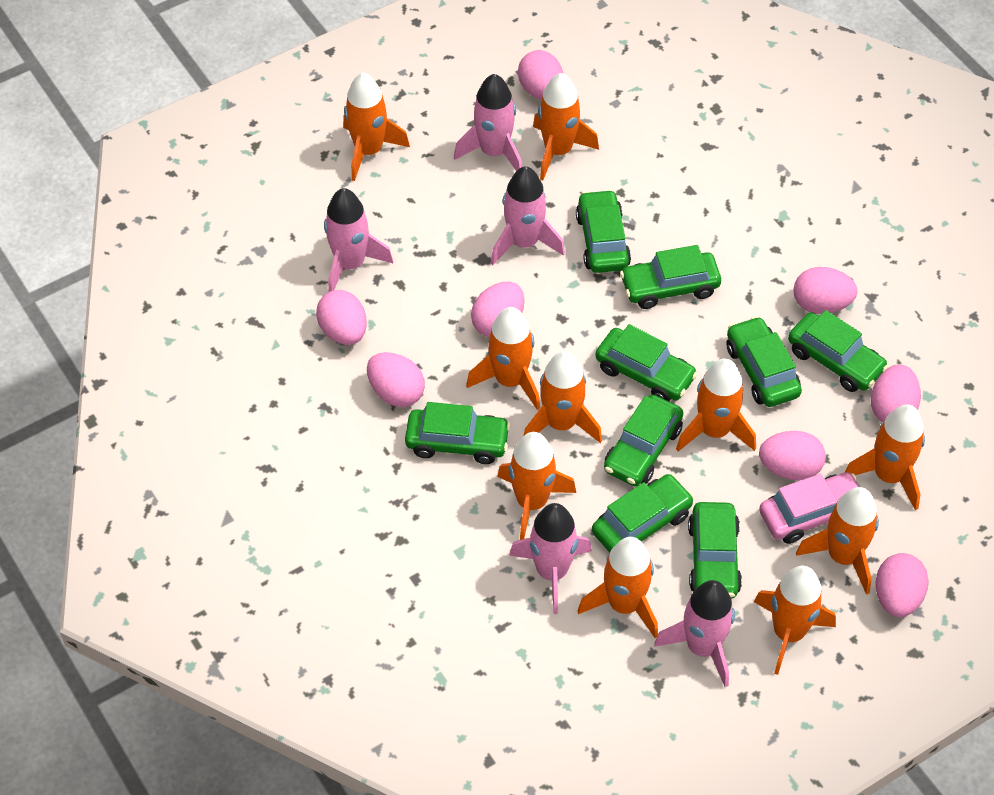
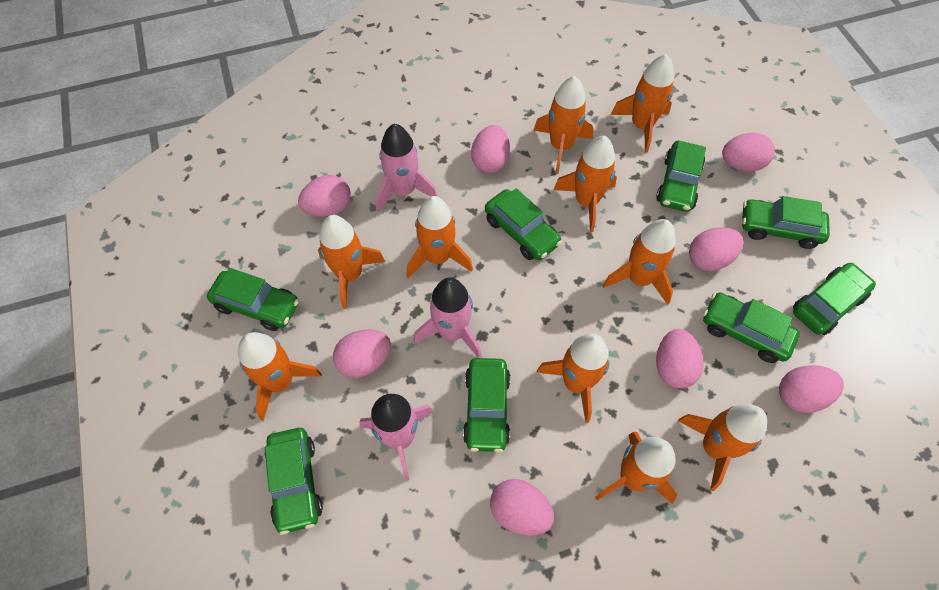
green car: 9 -> 8
pink car: 1 -> 0
pink rocket: 5 -> 3

